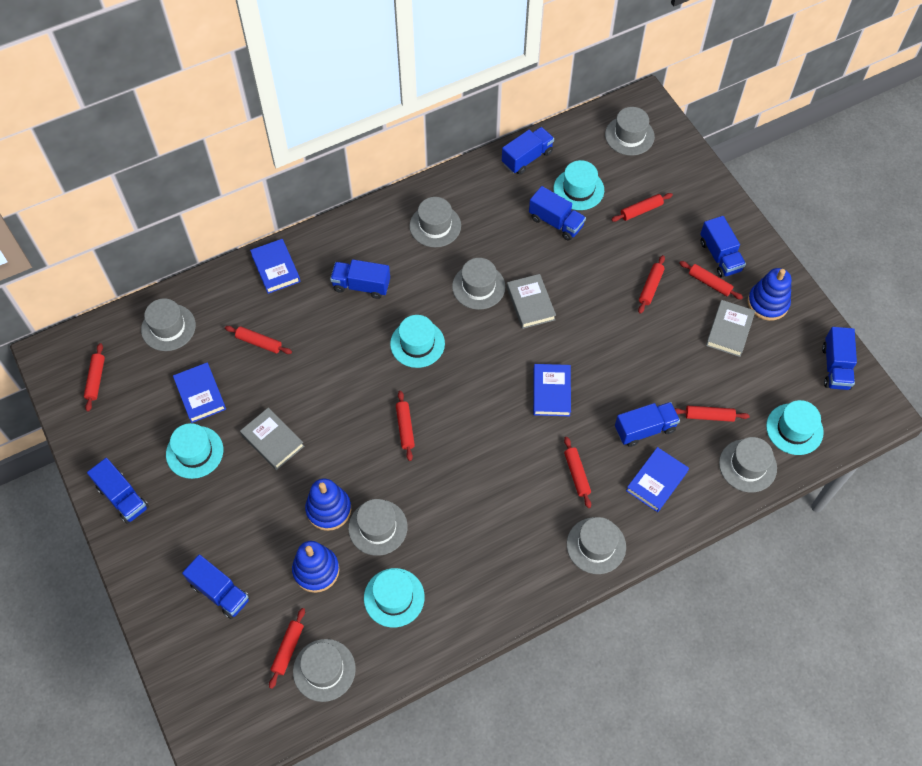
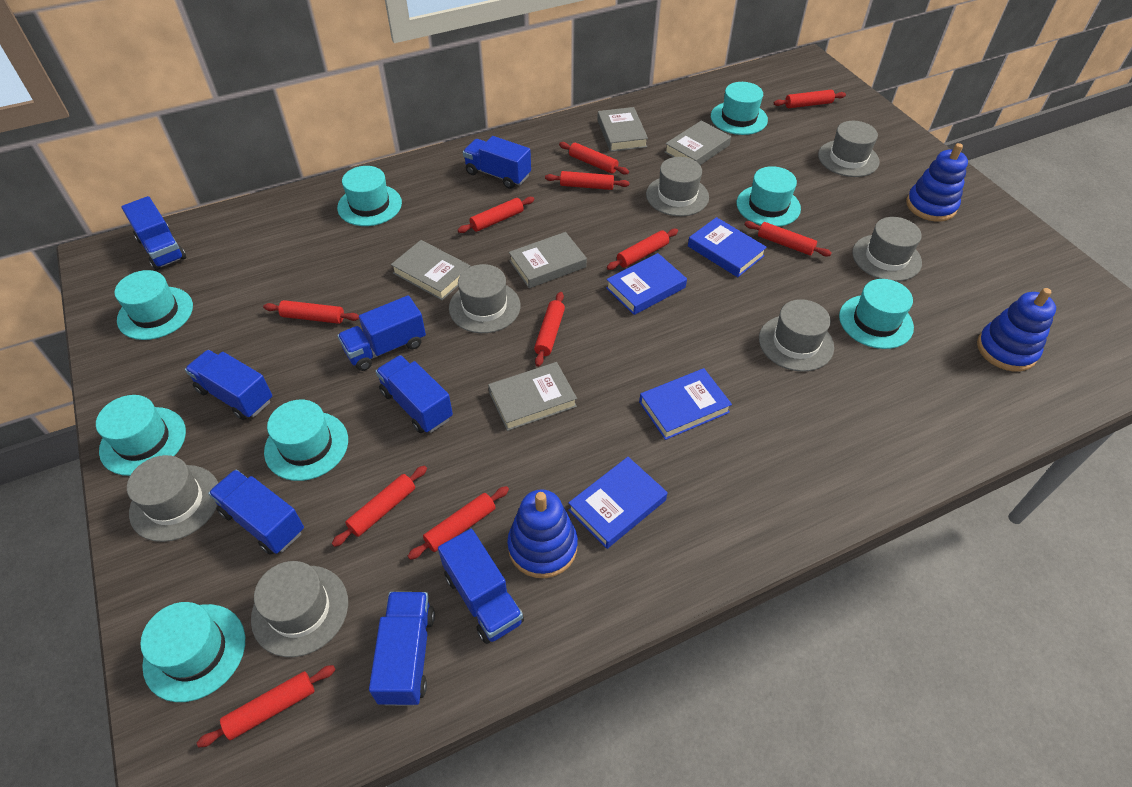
grey book: 3 -> 5
grey hat: 8 -> 7
red rolling pin: 9 -> 11
turquoise hat: 5 -> 8

